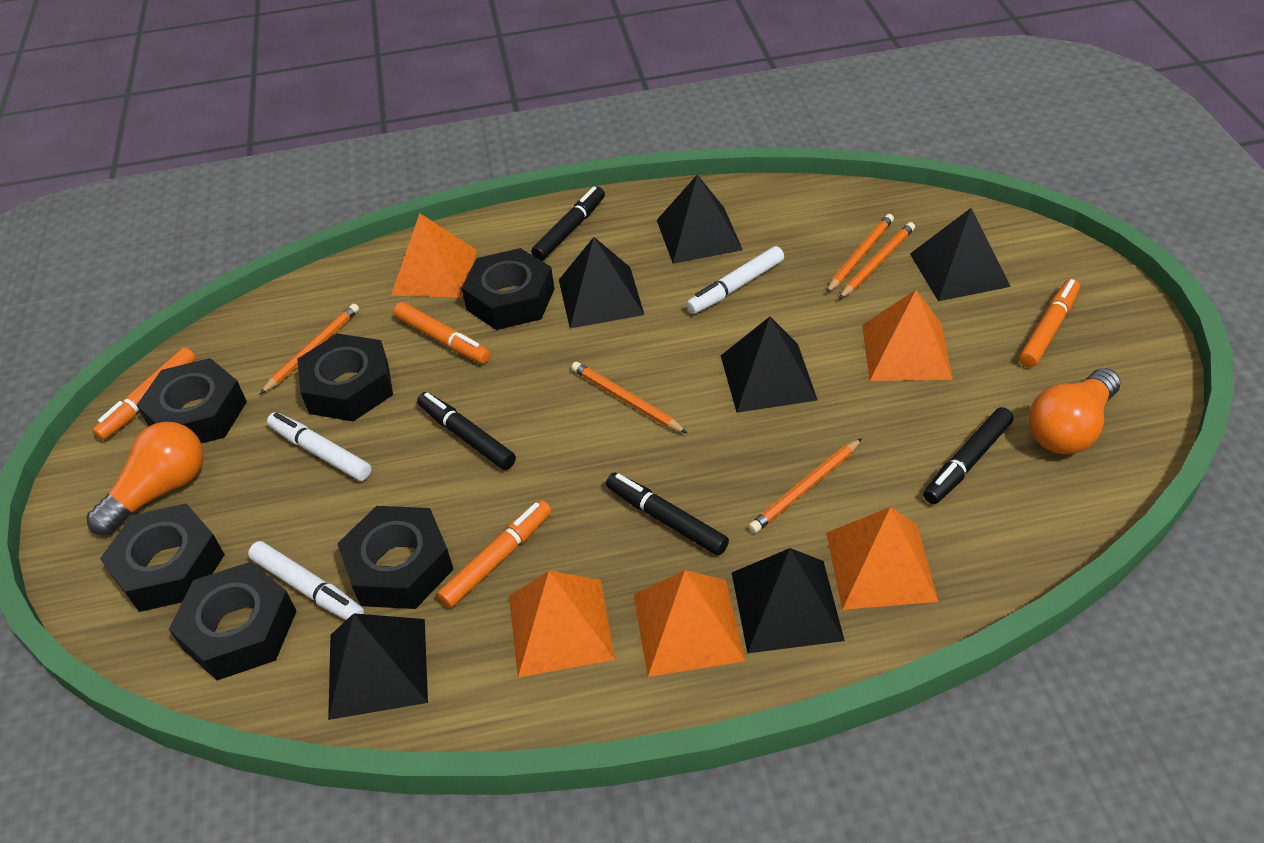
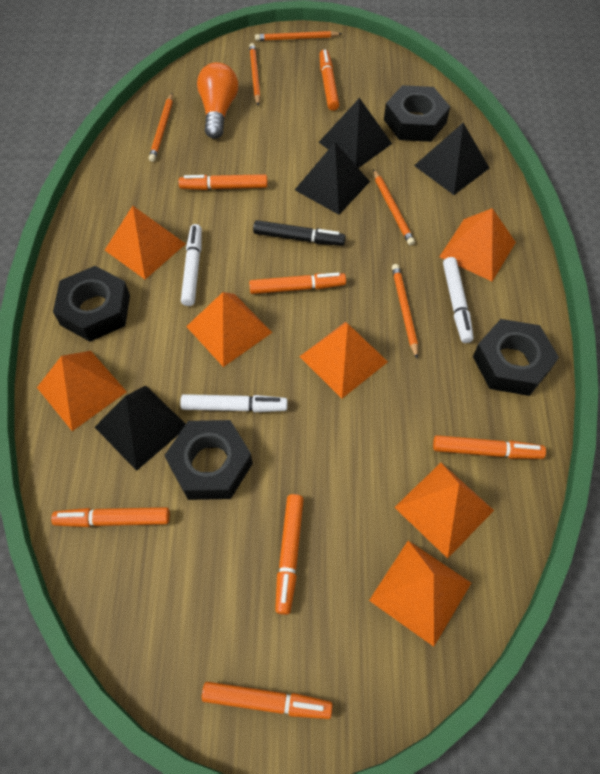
black marker: 4 -> 1
black nut: 6 -> 4
black pyramid: 6 -> 4
orange light bulb: 2 -> 1
orange marker: 4 -> 7
orange pyramid: 5 -> 7

